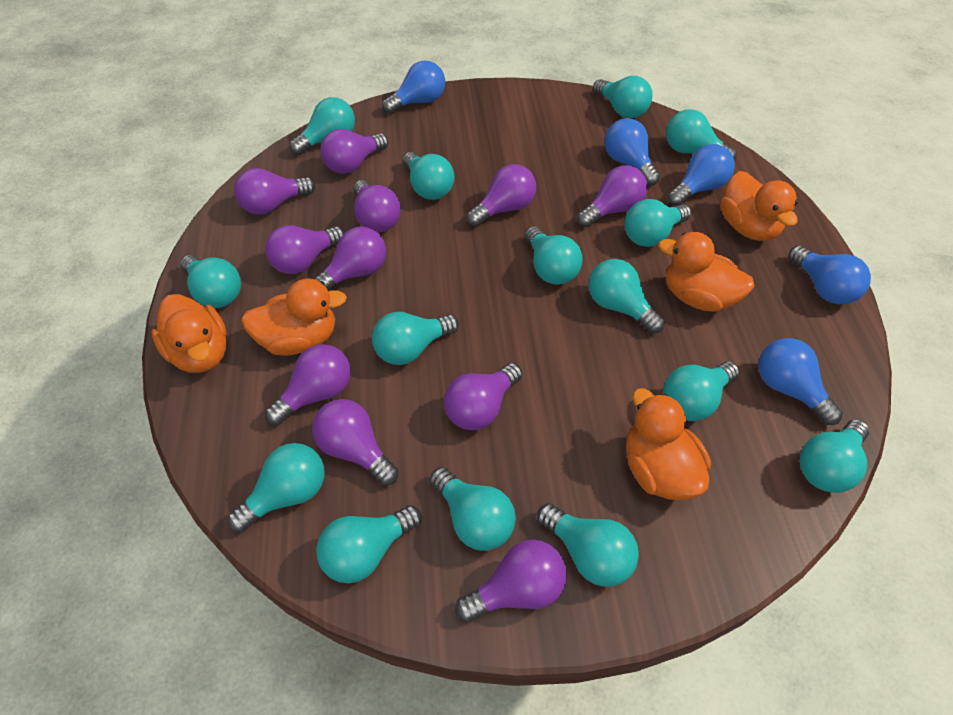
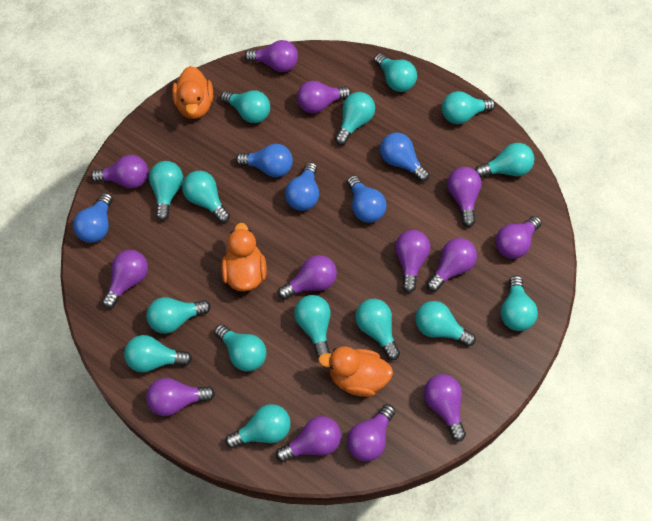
orange duck: 5 -> 3
purple light bulb: 11 -> 13

